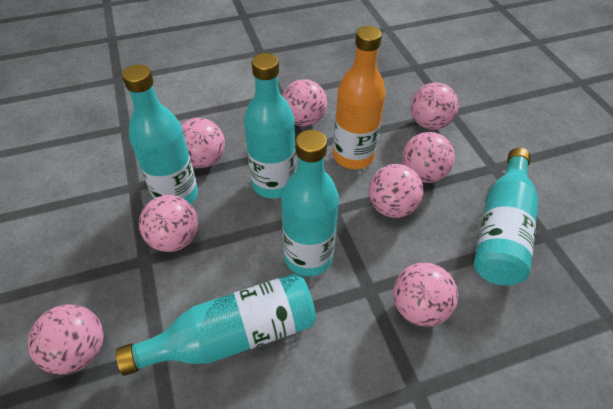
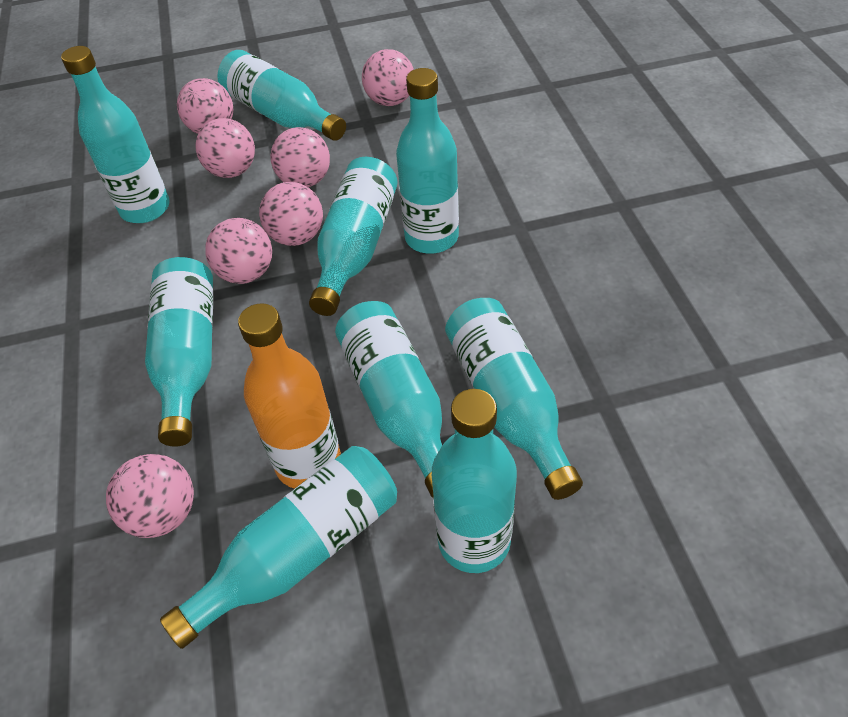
pink ball: 8 -> 7
turquoise bottle: 5 -> 9

